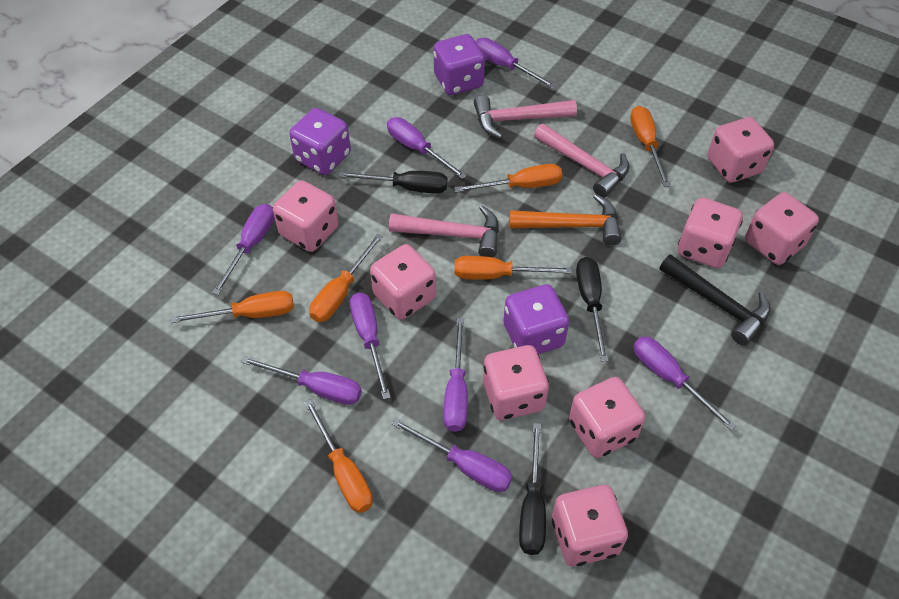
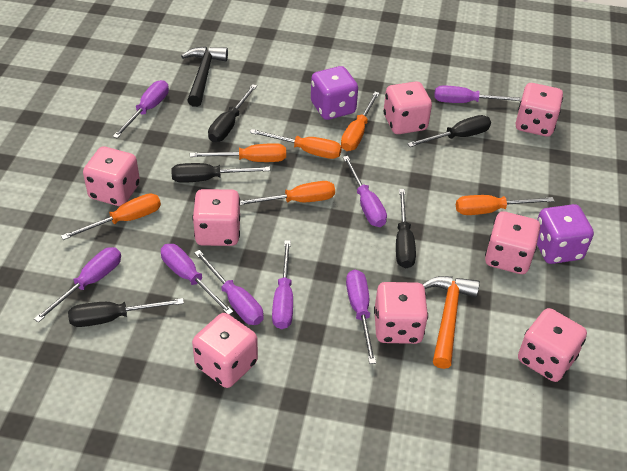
black screwdriver: 3 -> 5
pink hammer: 3 -> 0
purple dice: 3 -> 2

